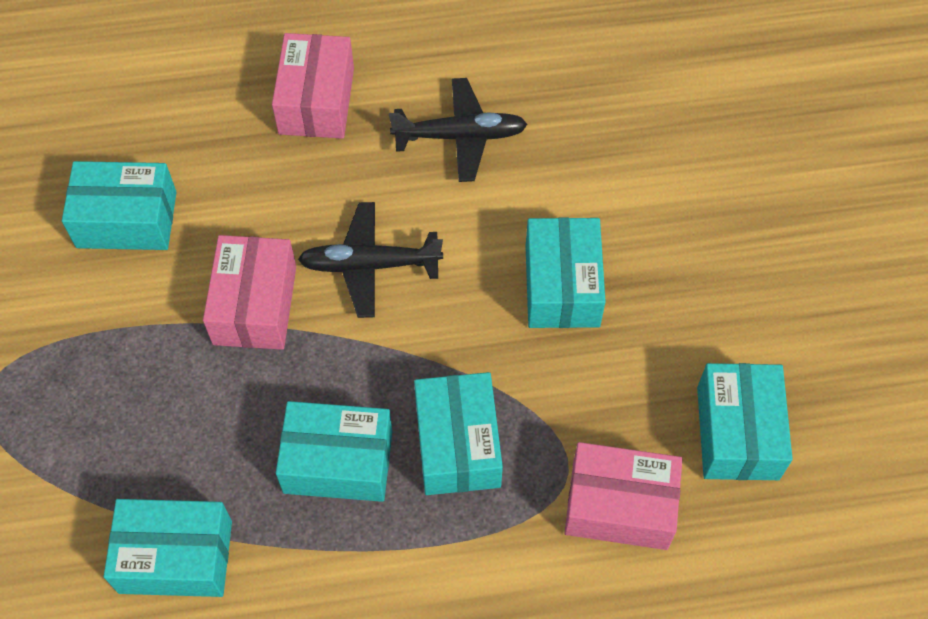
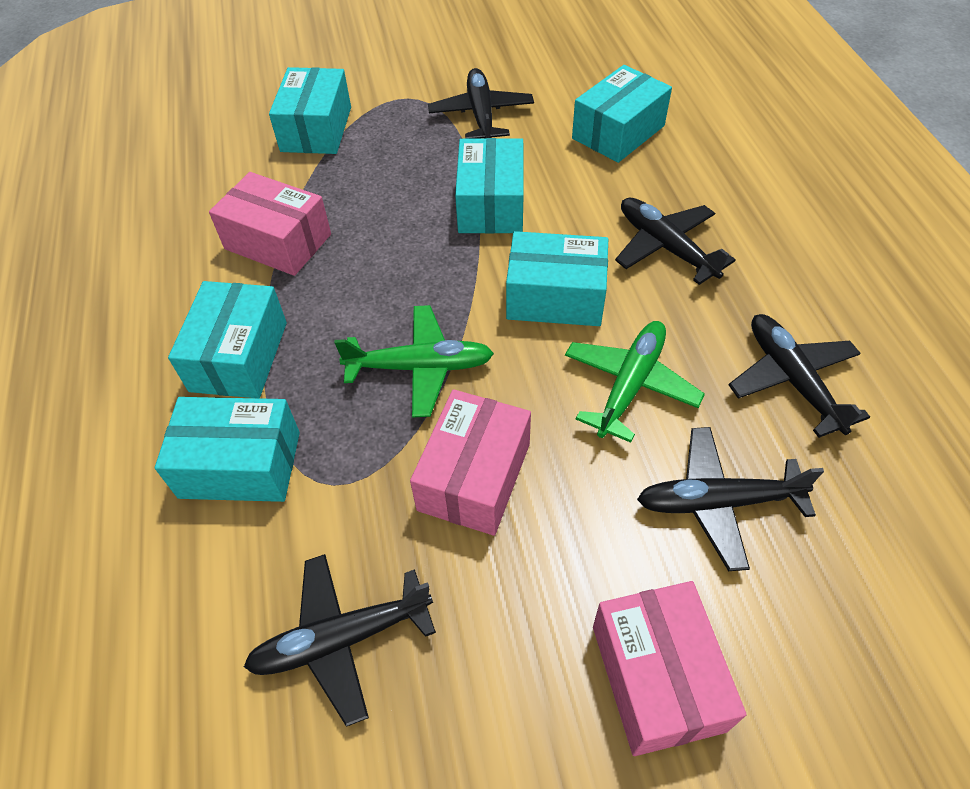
black plane: 2 -> 5
green plane: 0 -> 2

